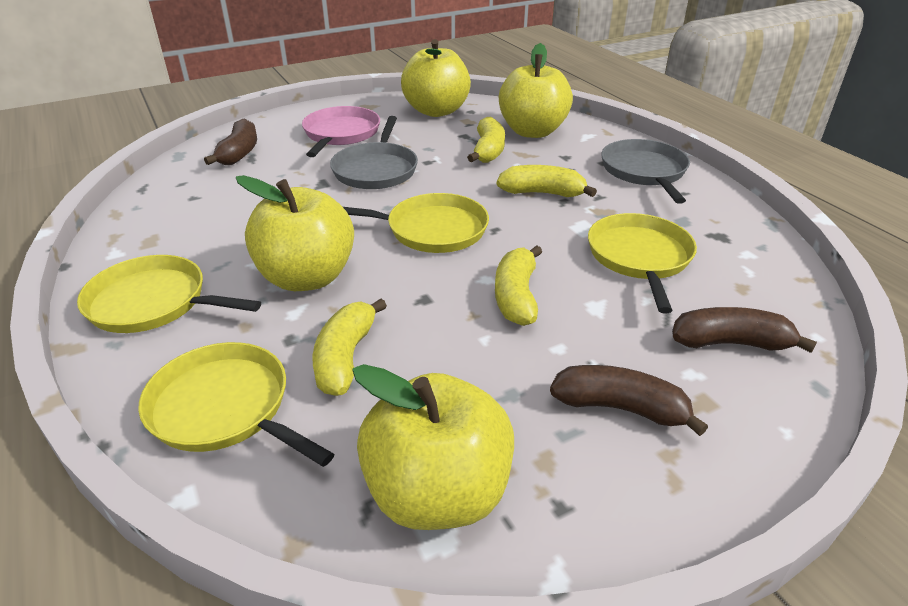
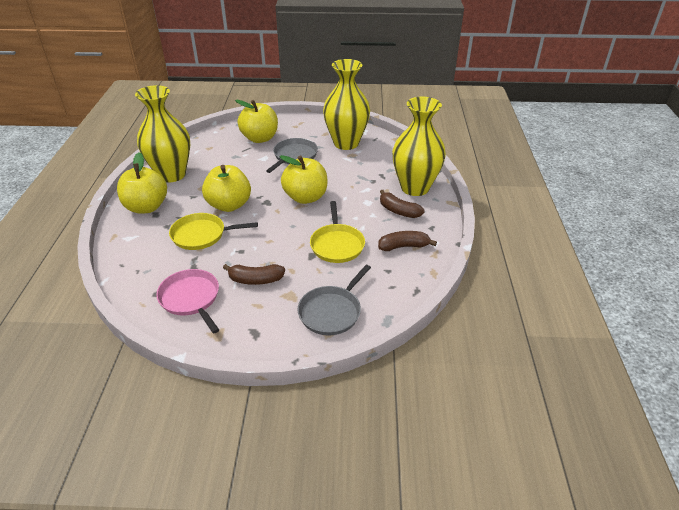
yellow banana: 4 -> 0
yellow pan: 4 -> 2
yellow vase: 0 -> 3

